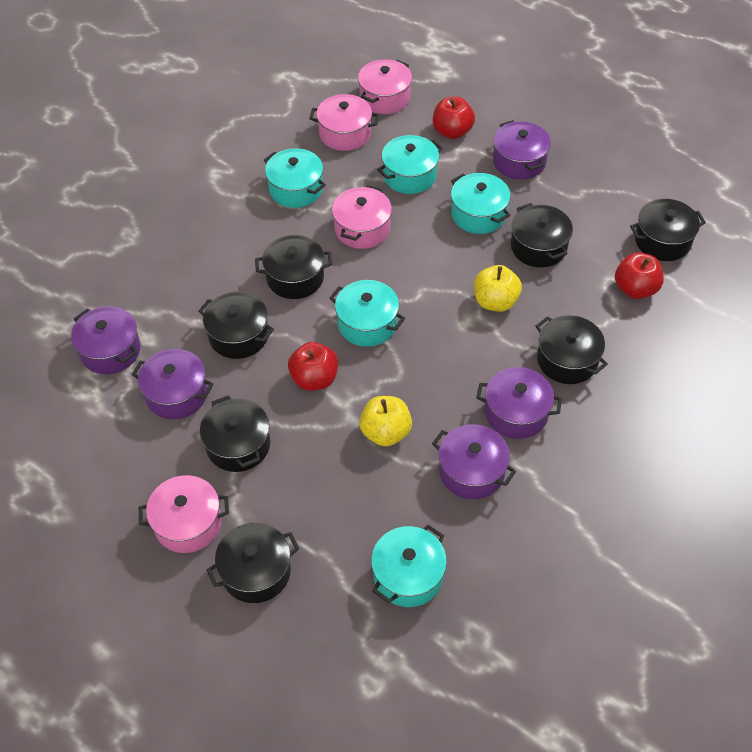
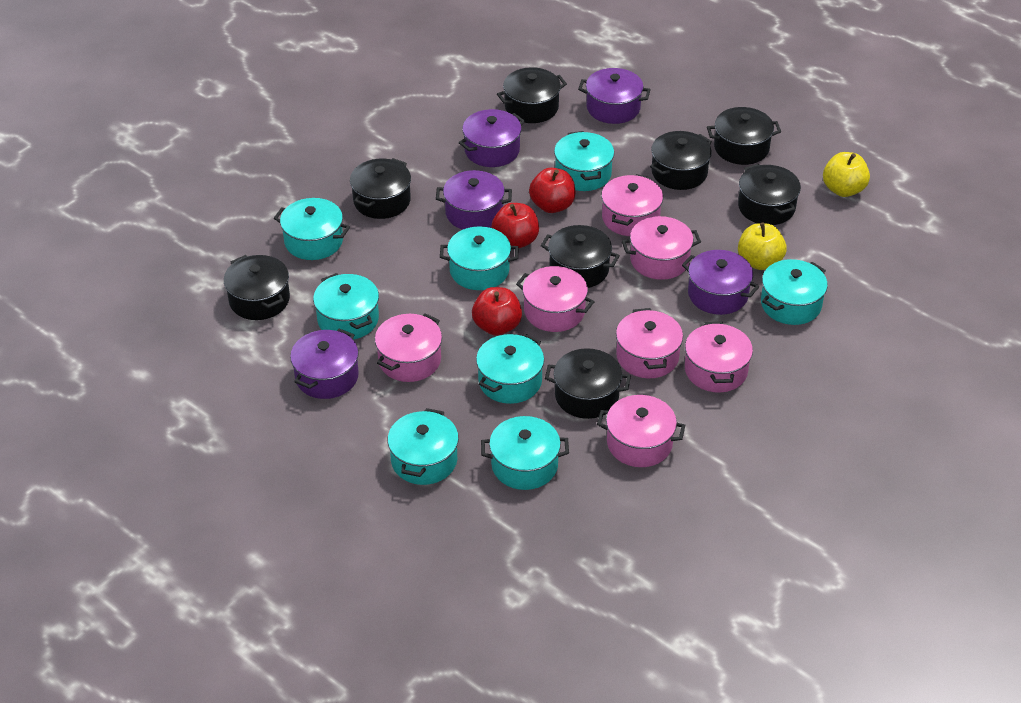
black pot: 7 -> 8
pink pot: 4 -> 7
turquoise pot: 5 -> 8

